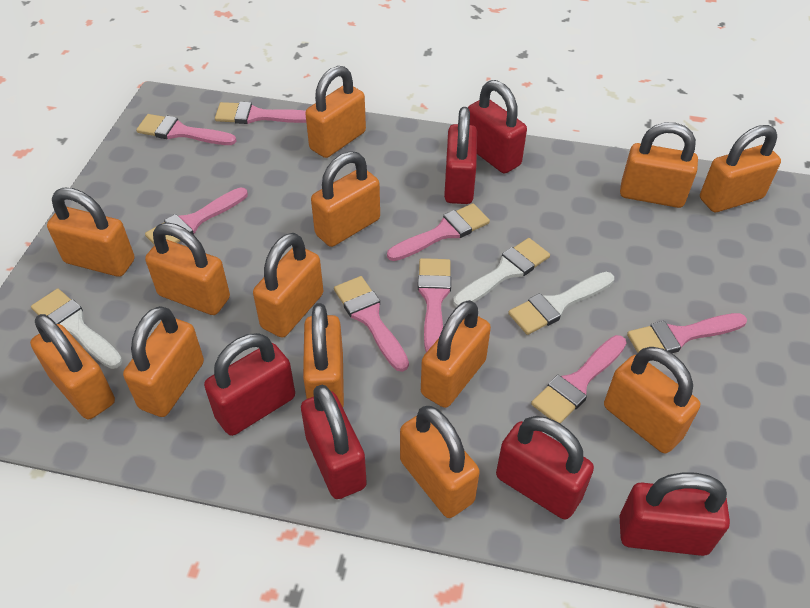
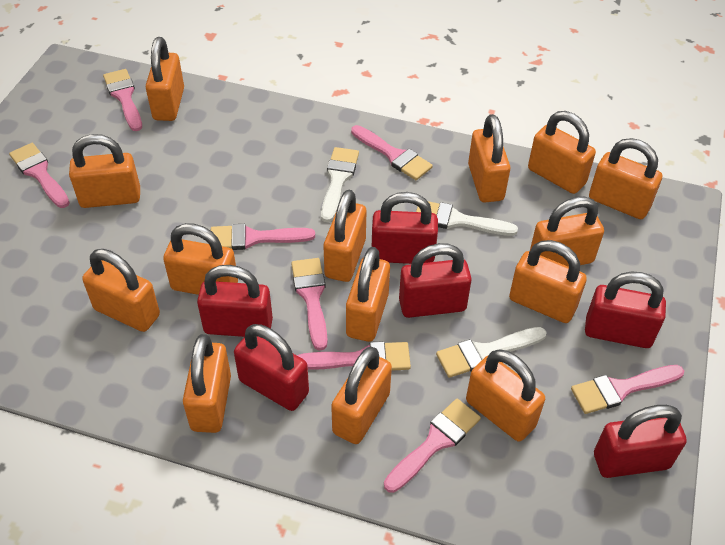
orange padlock: 13 -> 14

